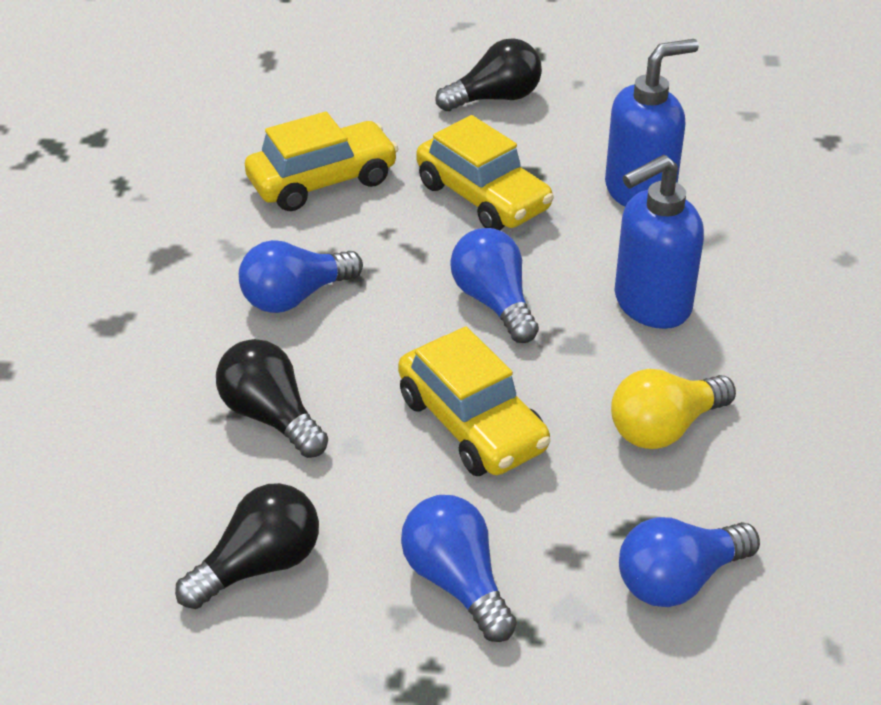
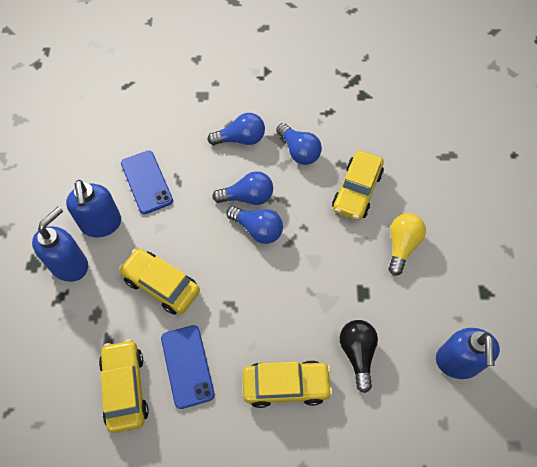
black light bulb: 3 -> 1
blue phone: 0 -> 2
blue soap dispenser: 2 -> 3
yellow car: 3 -> 4

